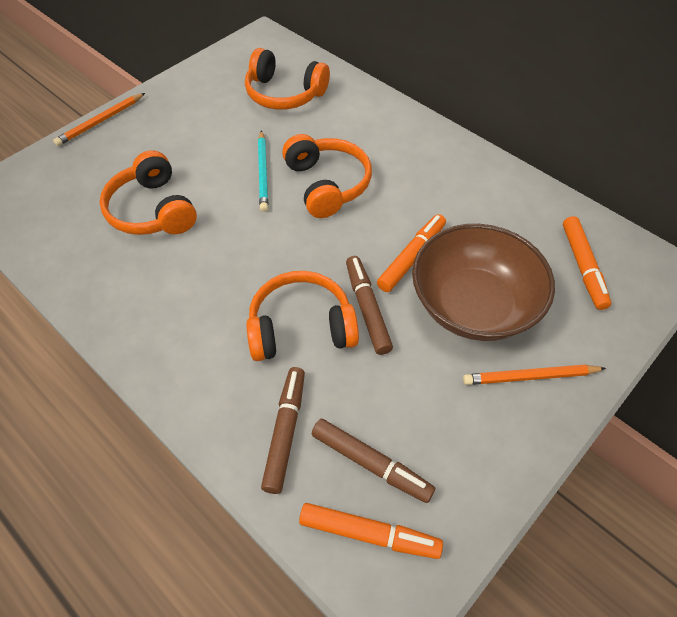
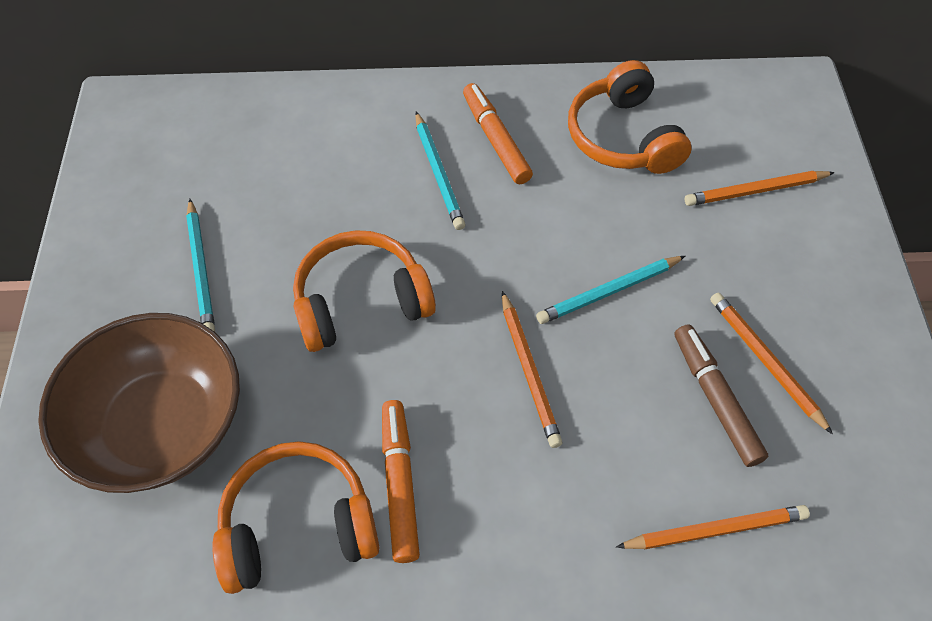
brown marker: 3 -> 1
orange headphones: 4 -> 3
orange marker: 3 -> 2
orange pencil: 2 -> 4
turquoise pencil: 1 -> 3

